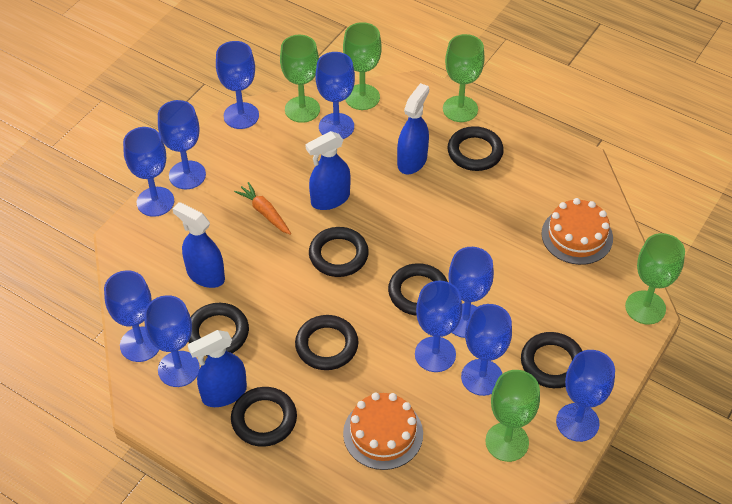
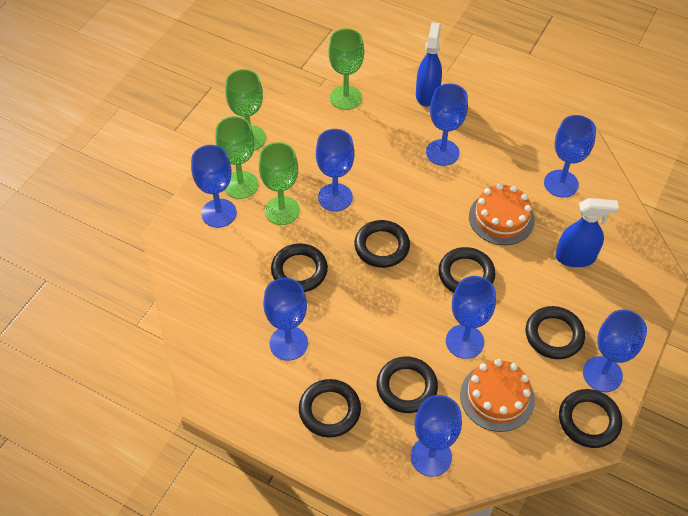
blue goblet: 10 -> 8
blue spray bottle: 4 -> 2
green goblet: 5 -> 4
orange carrot: 1 -> 0

